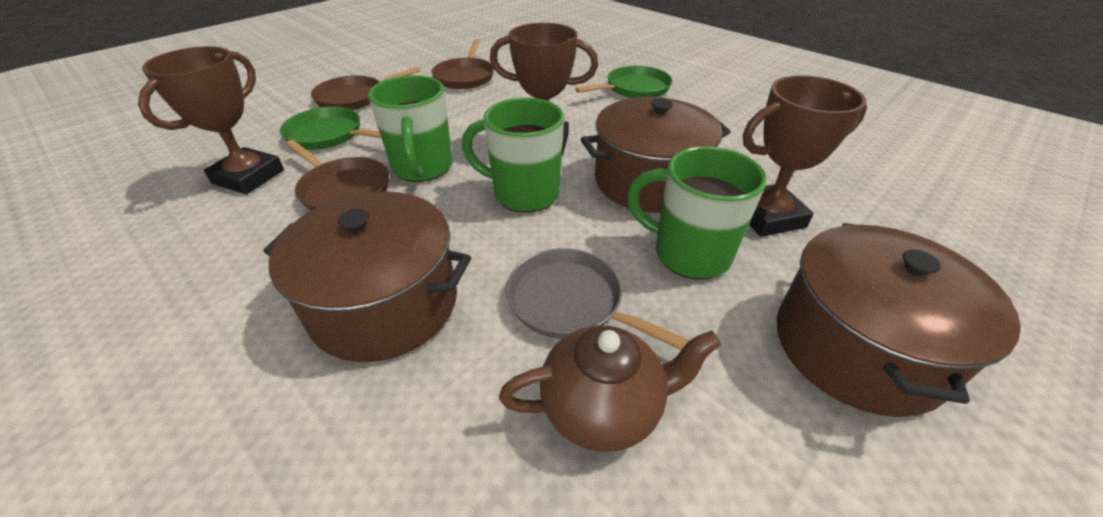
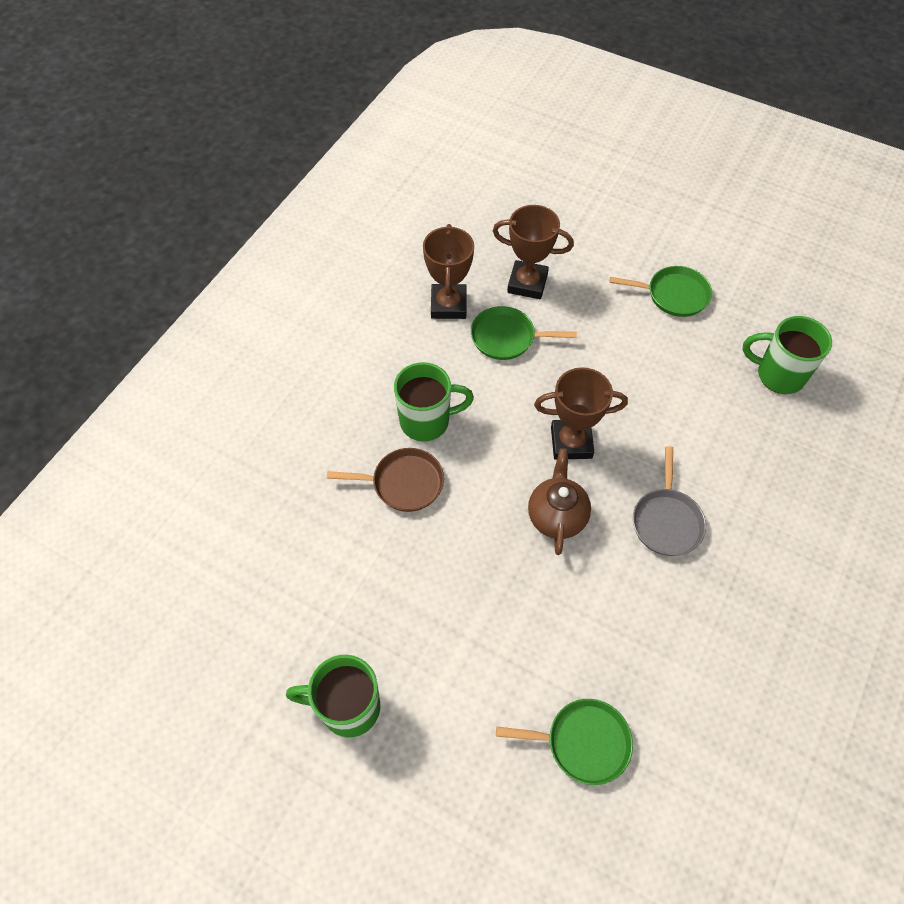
brown pan: 3 -> 1
brown pot: 3 -> 0
green pan: 2 -> 3

